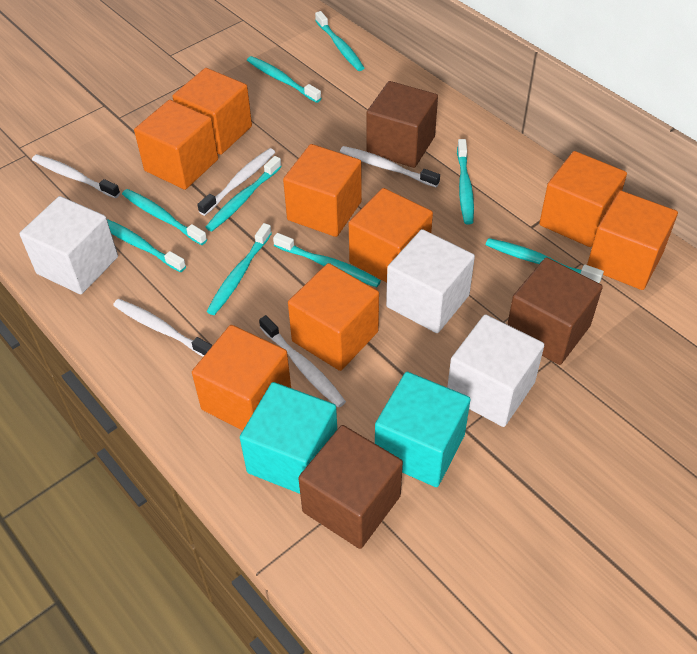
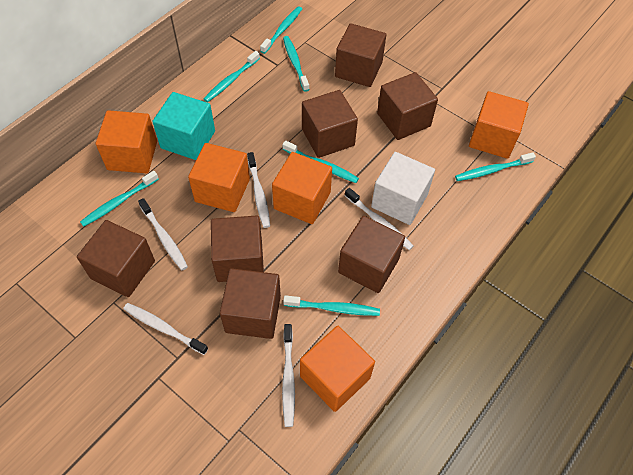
brown cube: 3 -> 7
orange cube: 8 -> 5
turquoise cube: 2 -> 1
turquoise toothbrush: 9 -> 7
white cube: 3 -> 1

